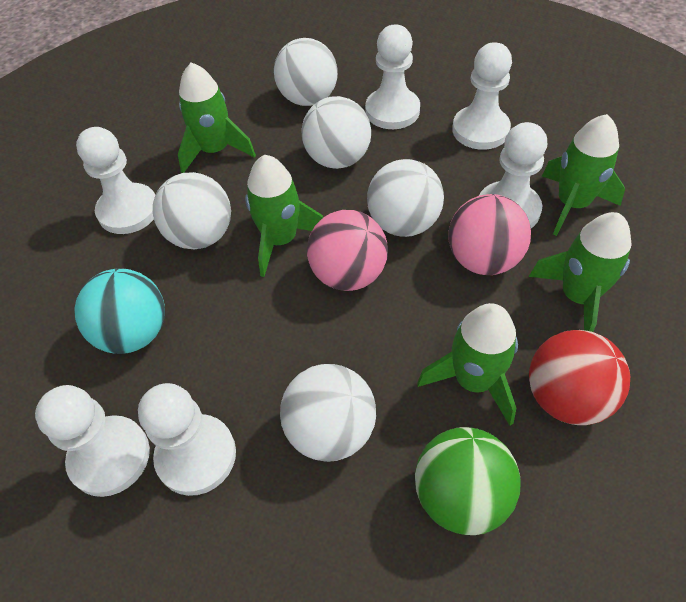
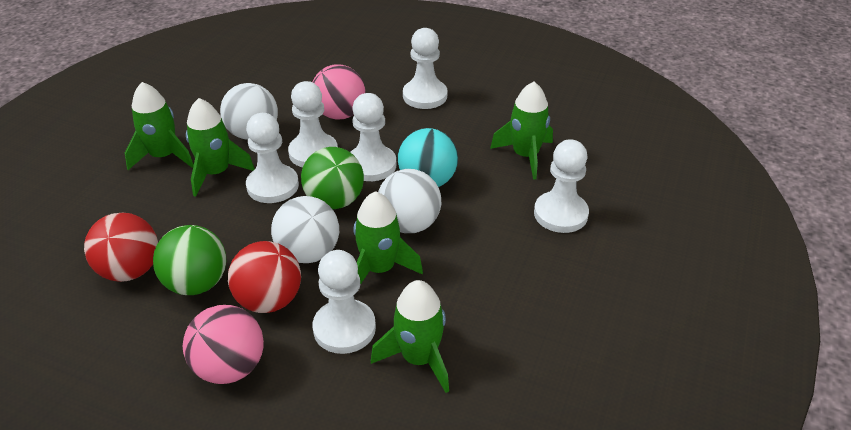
green ball: 1 -> 2
red ball: 1 -> 2
white ball: 5 -> 3

